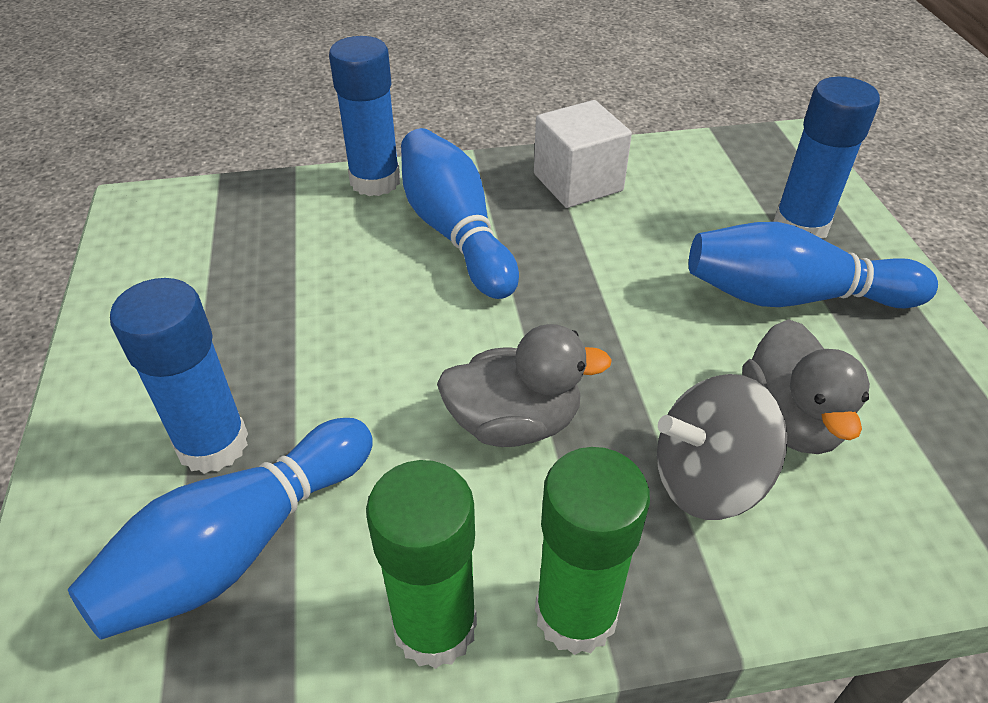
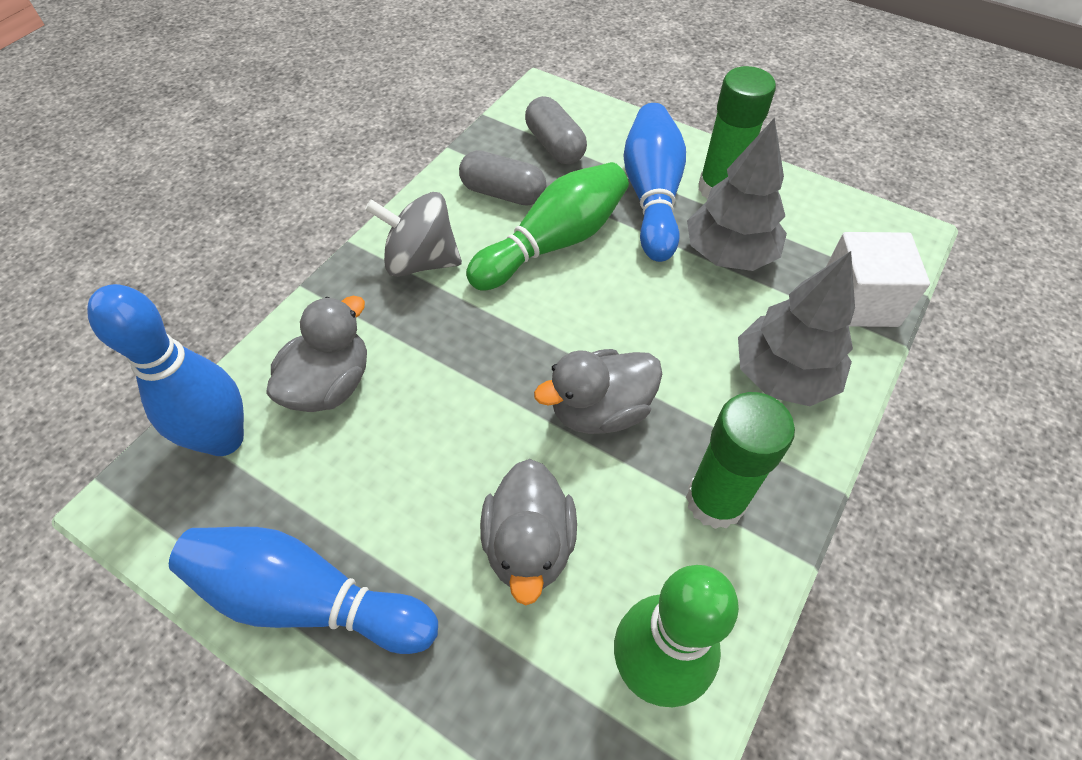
blue glue stick: 3 -> 0
green bowling pin: 0 -> 2
grey capsule: 0 -> 2
grey duck: 2 -> 3
grey tree: 0 -> 2

